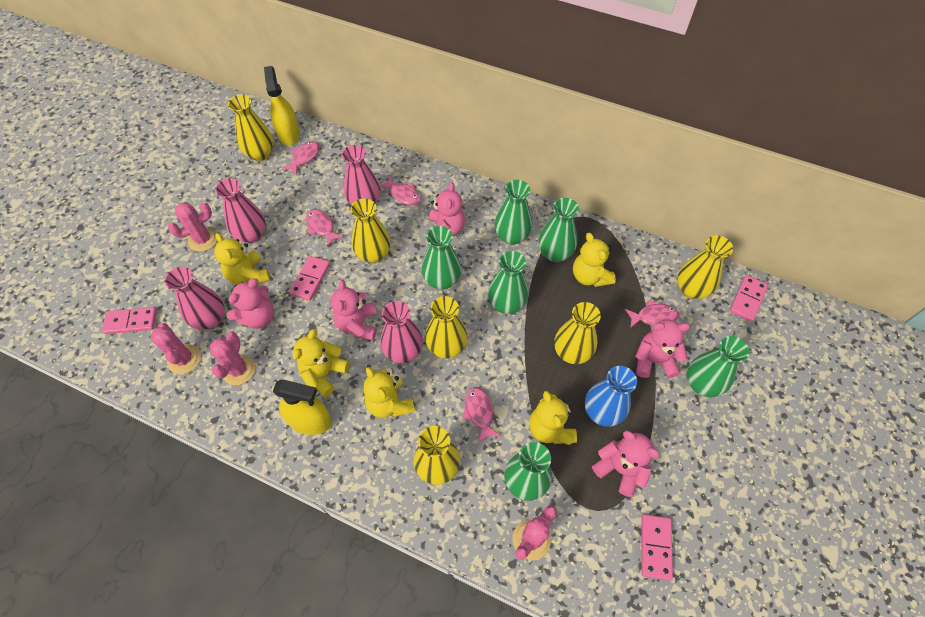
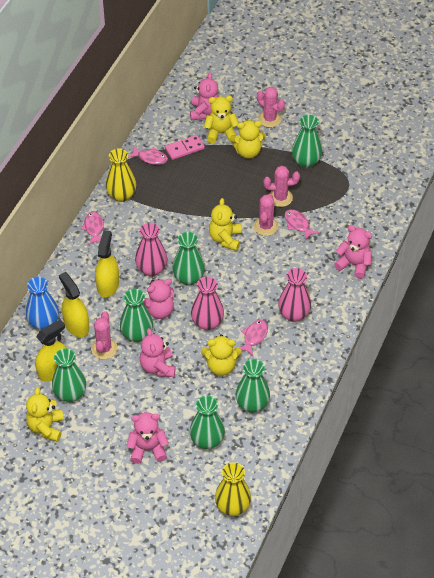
pink domino: 4 -> 1
pink fish: 5 -> 4
pink vase: 4 -> 3
yellow spray bottle: 2 -> 3
yellow vase: 6 -> 2

